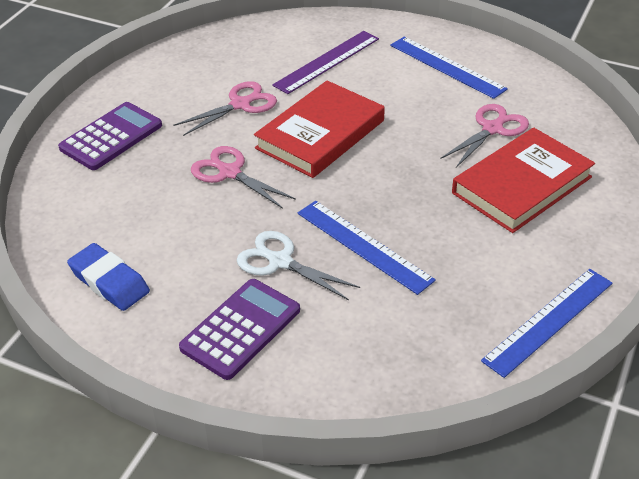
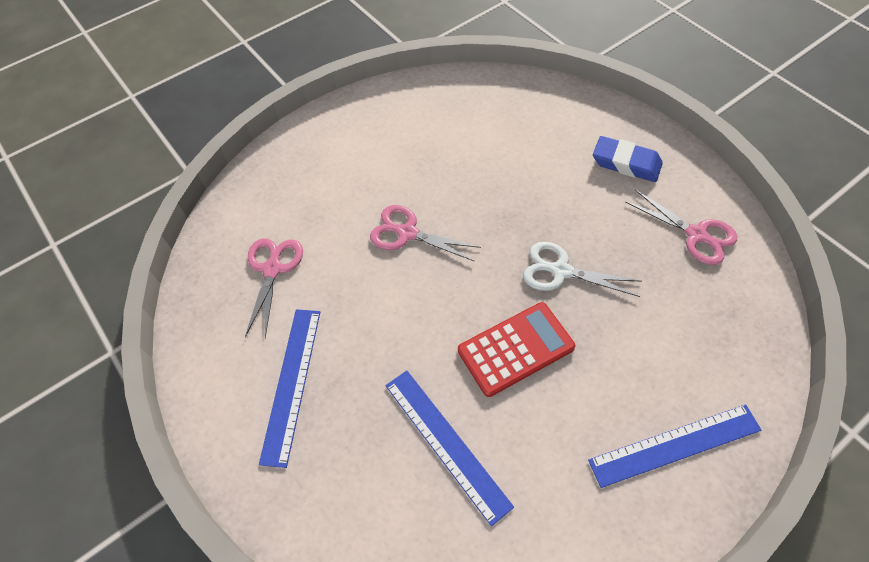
purple calculator: 2 -> 0
purple ruler: 1 -> 0
red book: 2 -> 0
red calculator: 0 -> 1

